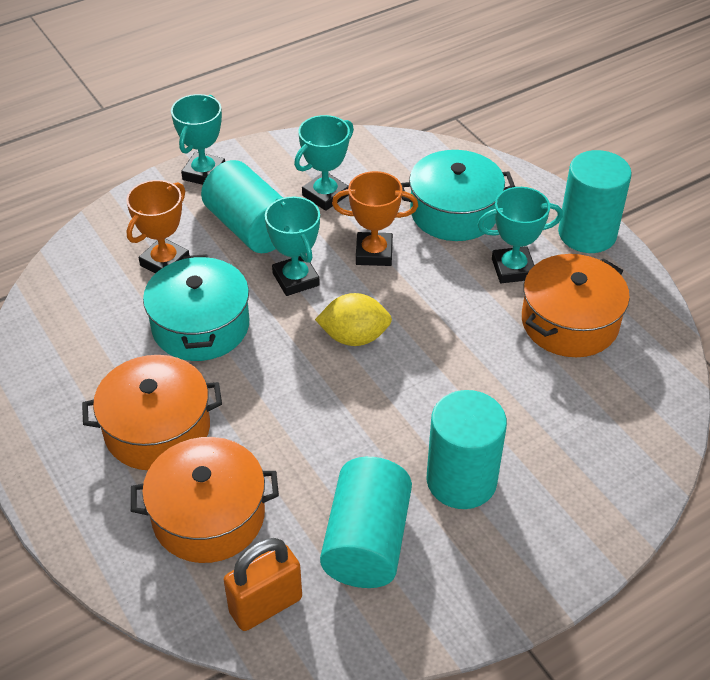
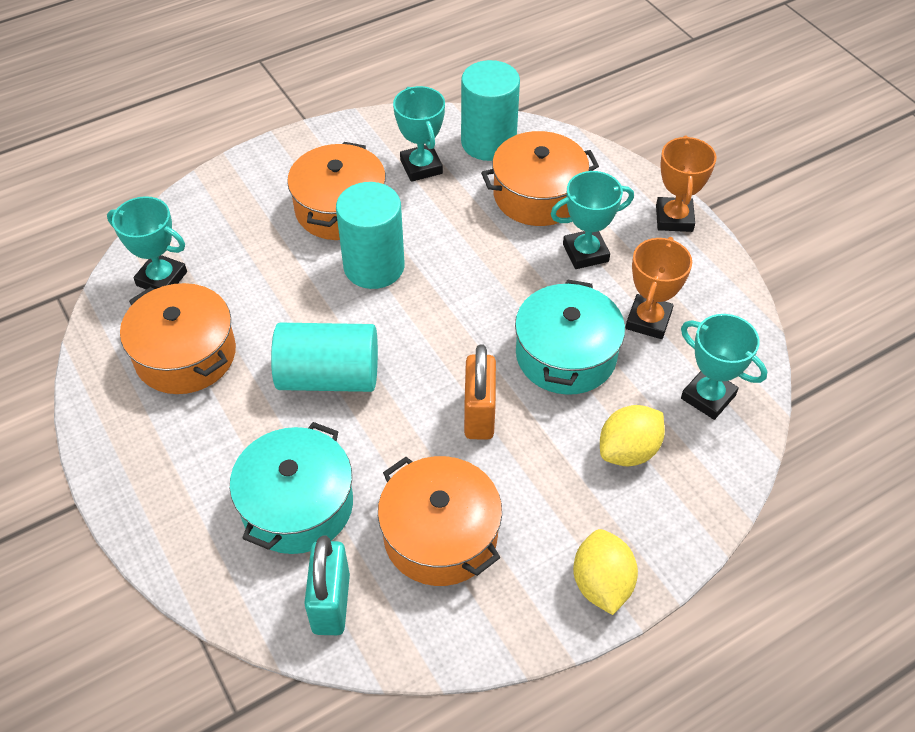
orange pot: 3 -> 4
turquoise cylinder: 4 -> 3
turquoise padlock: 0 -> 1
yellow lemon: 1 -> 2

